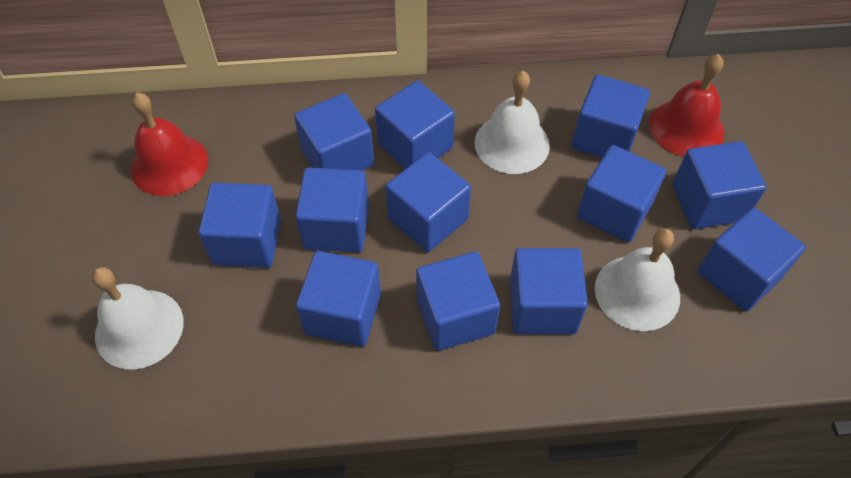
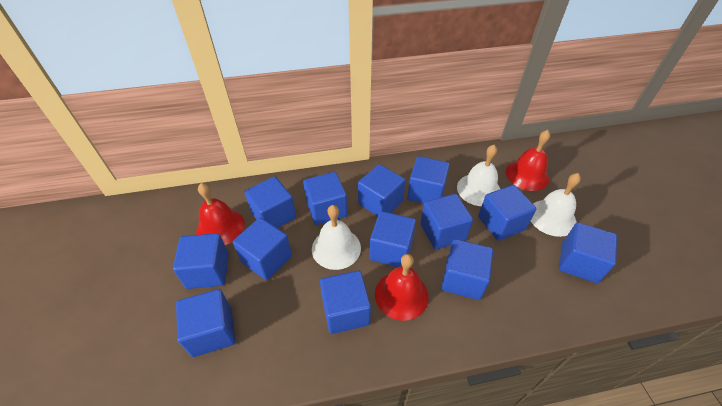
blue cube: 12 -> 13
red bell: 2 -> 3

